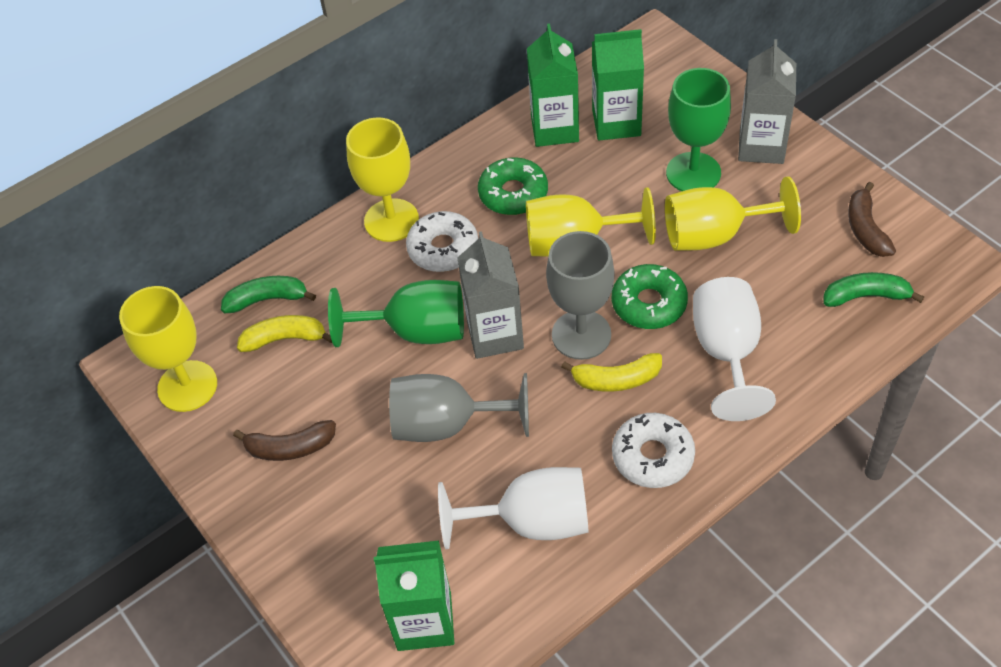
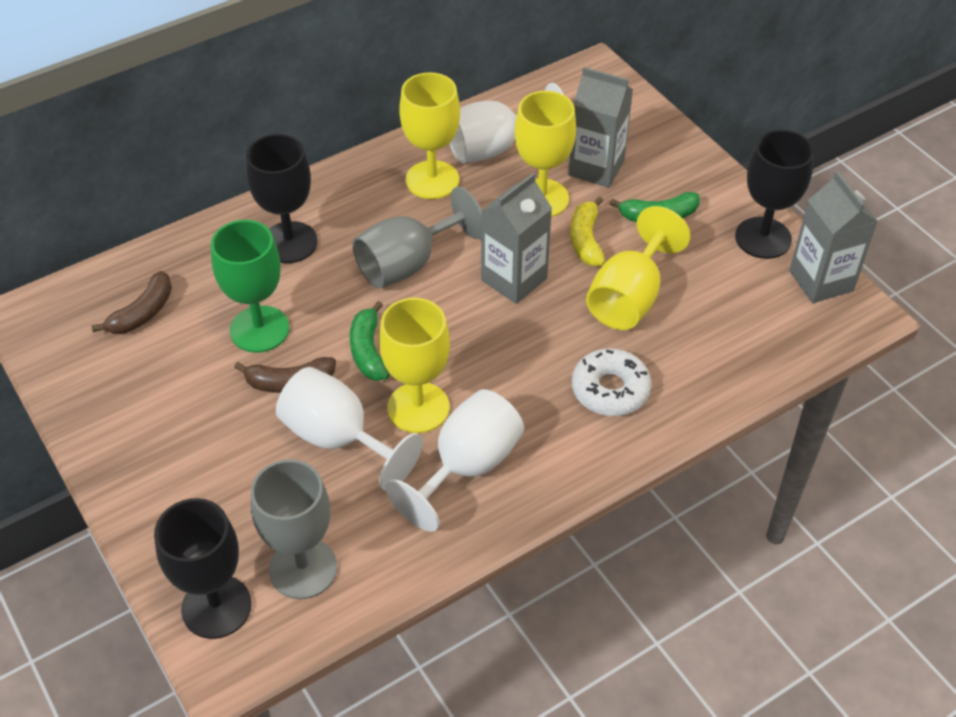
black goblet: 0 -> 3
green carton: 3 -> 0
green donut: 2 -> 0
green goblet: 2 -> 1
grey carton: 2 -> 3
white donut: 2 -> 1
white goblet: 2 -> 3
yellow banana: 2 -> 1

